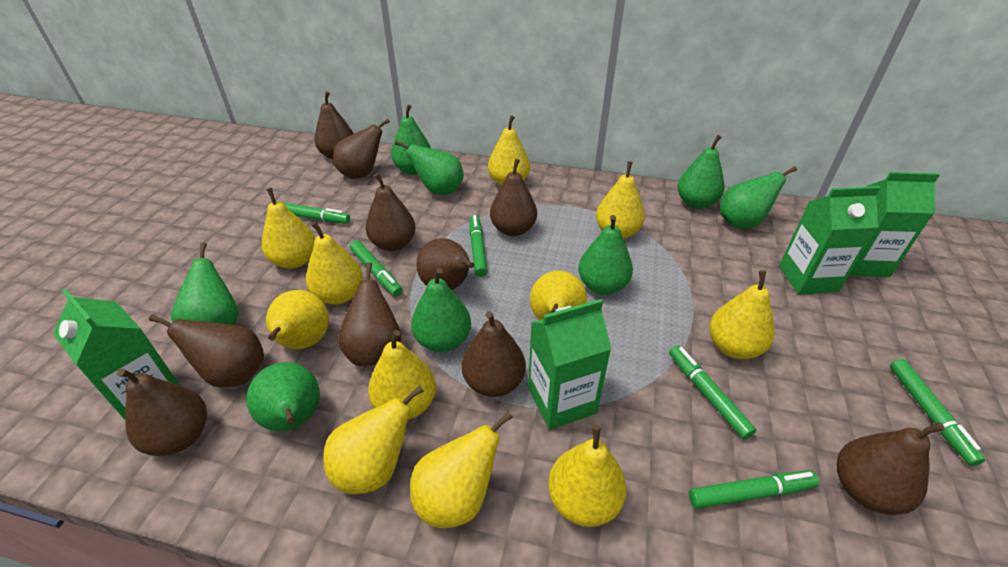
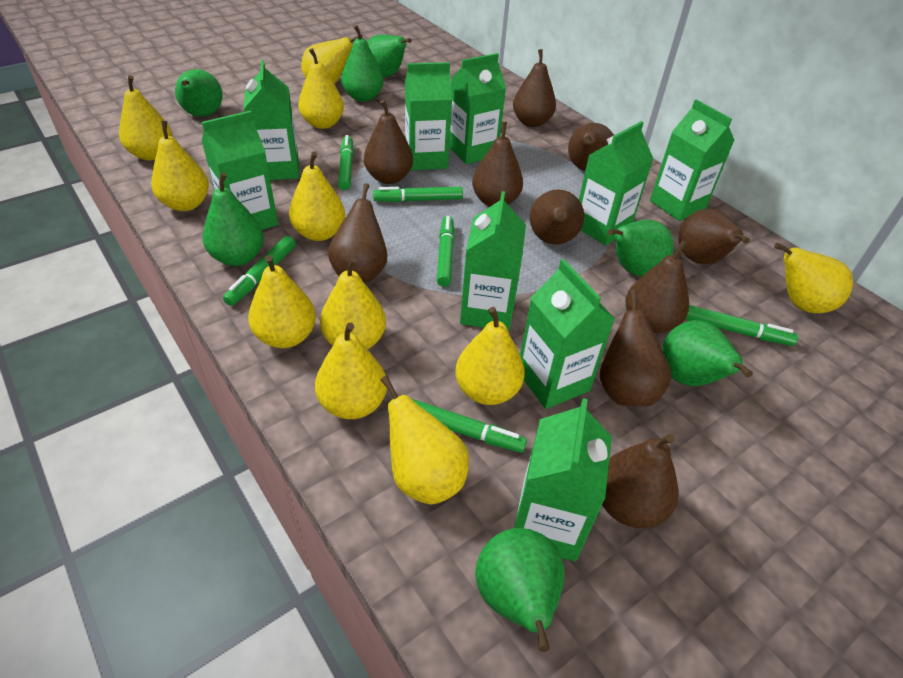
green carton: 4 -> 9
green pear: 8 -> 7

